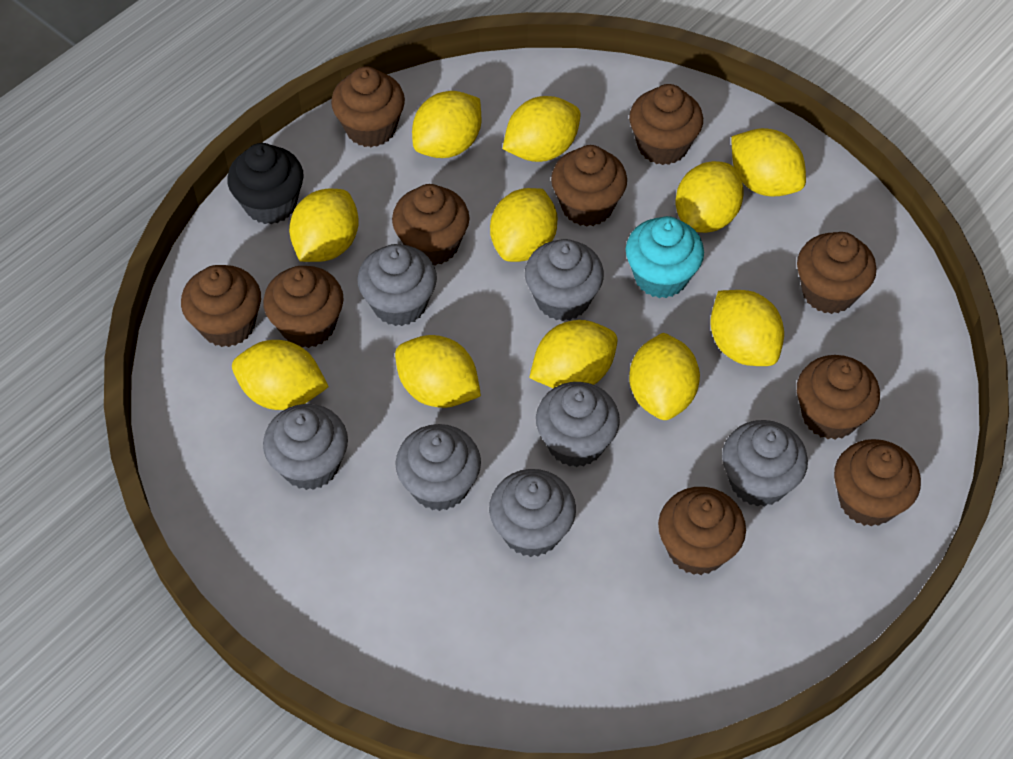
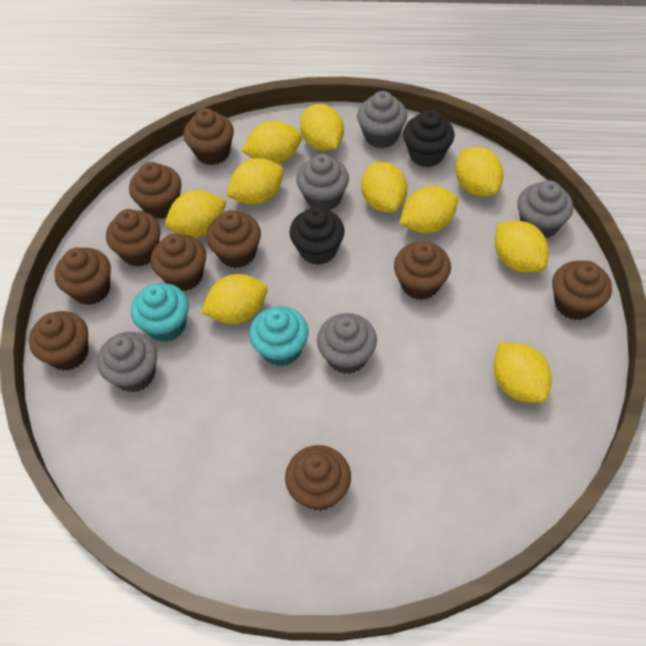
black cupcake: 1 -> 2
grey cupcake: 7 -> 5
turquoise cupcake: 1 -> 2
yellow lemon: 11 -> 10

